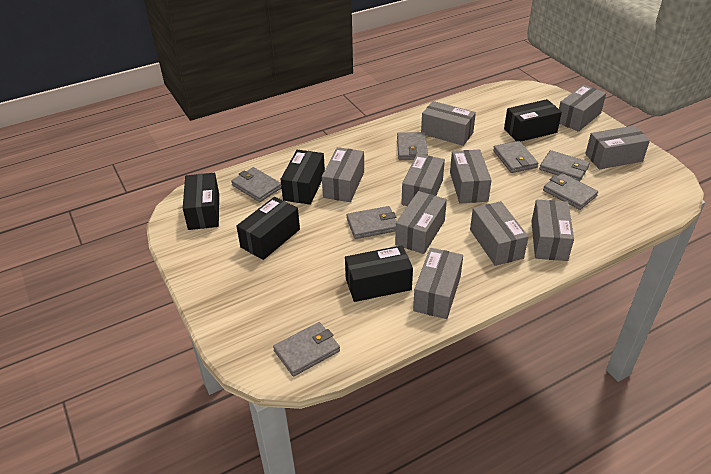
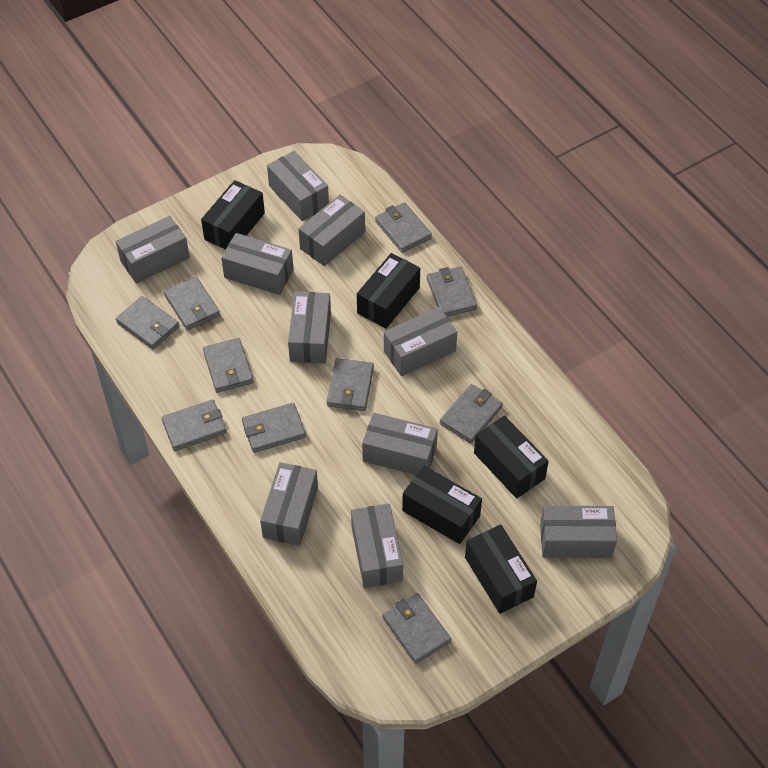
grey wallet: 7 -> 10

